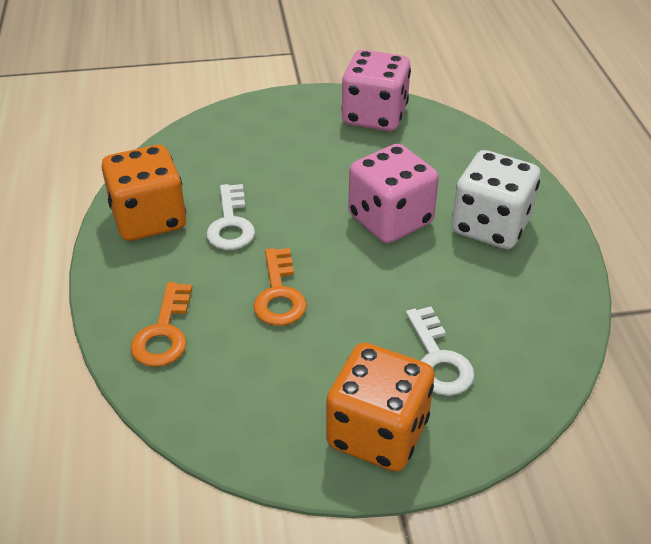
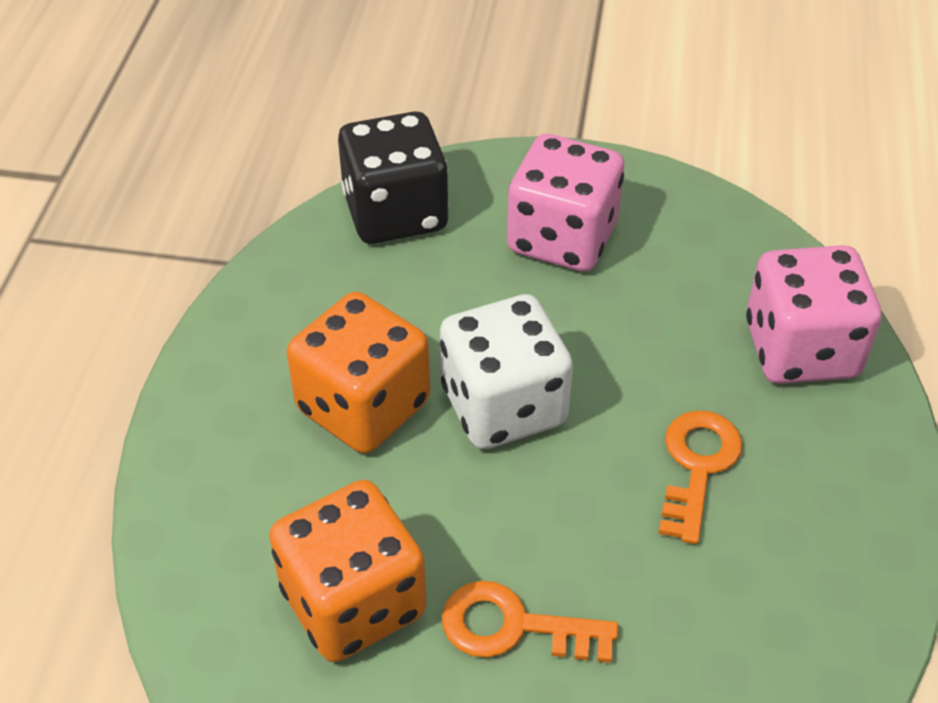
black dice: 0 -> 1
white key: 2 -> 0

